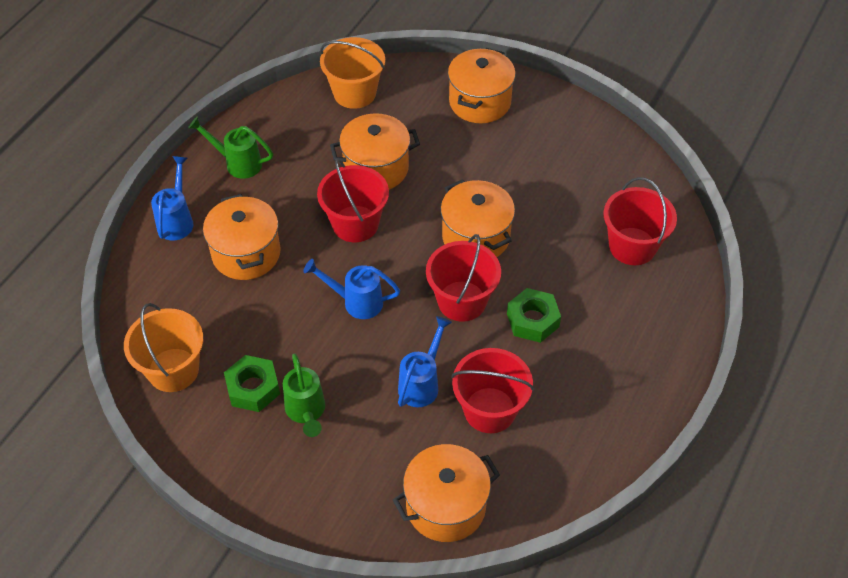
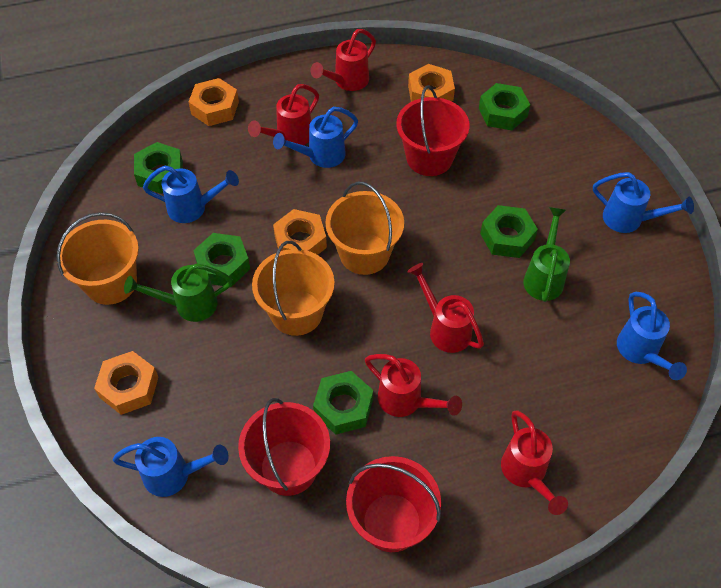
blue watering can: 3 -> 5
green nut: 2 -> 5
orange bucket: 2 -> 3
orange nut: 0 -> 4
orange pot: 5 -> 0
red bucket: 4 -> 3
red watering can: 0 -> 5

